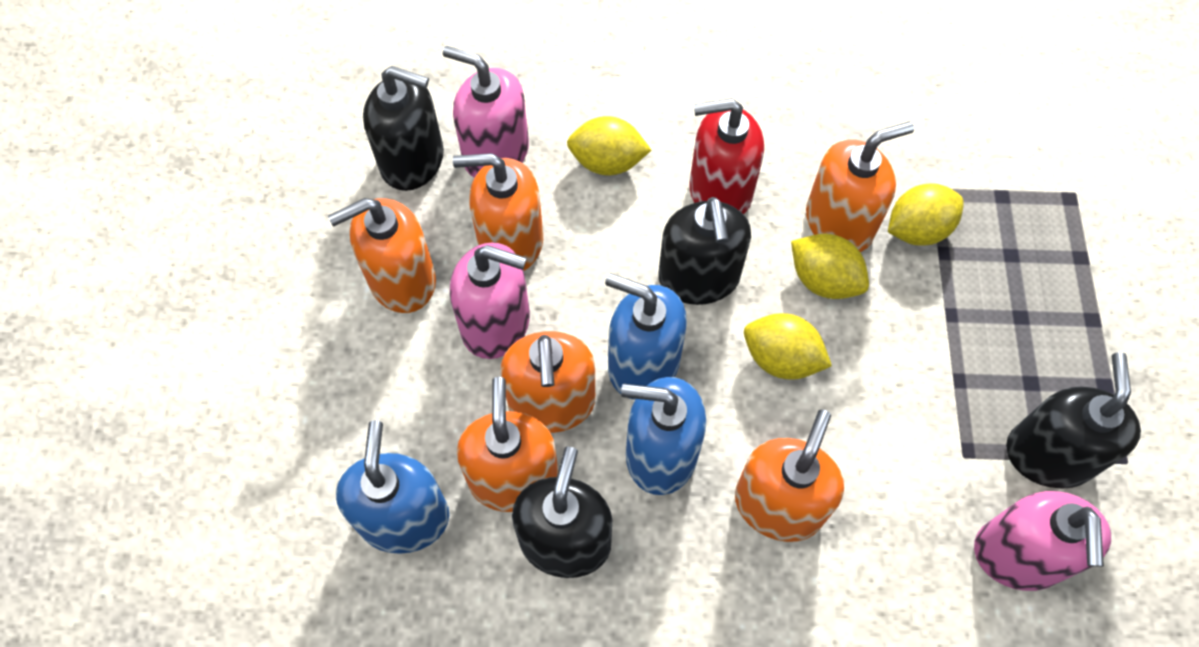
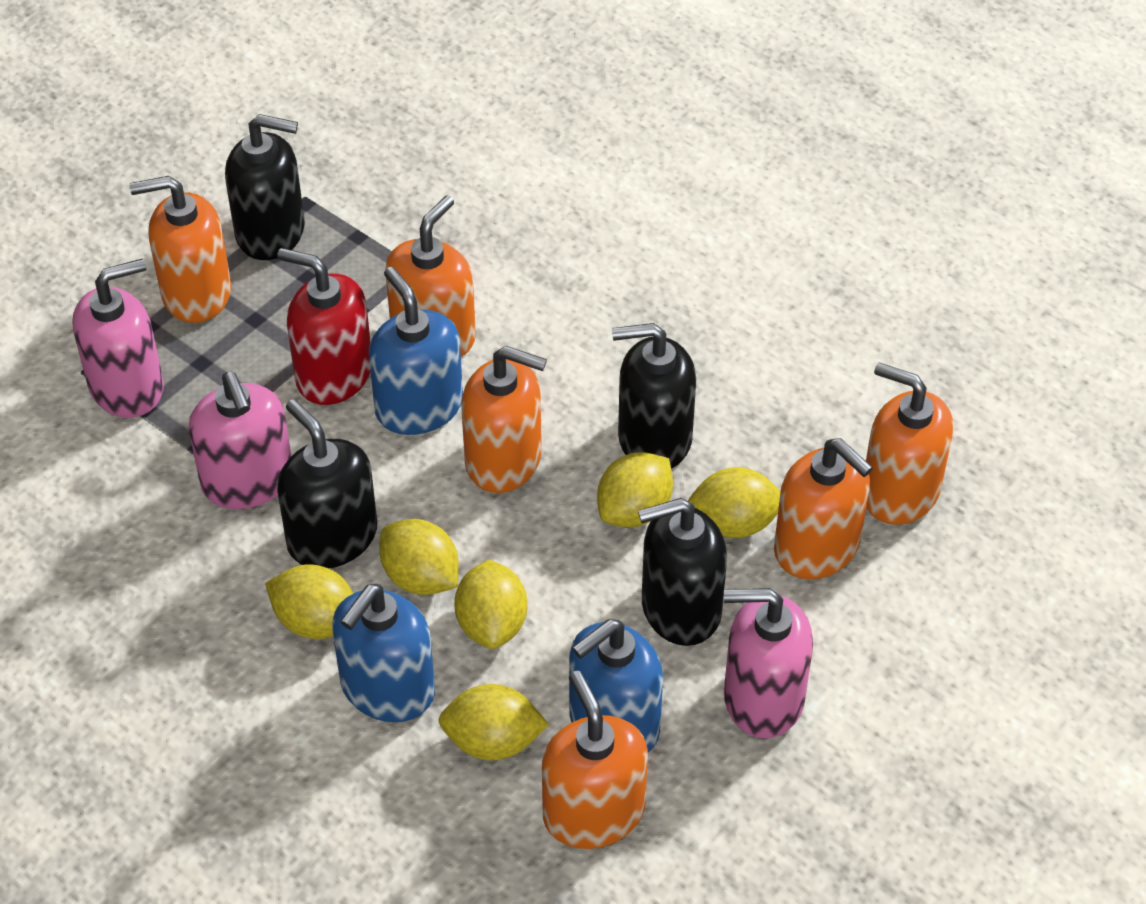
yellow lemon: 4 -> 6

